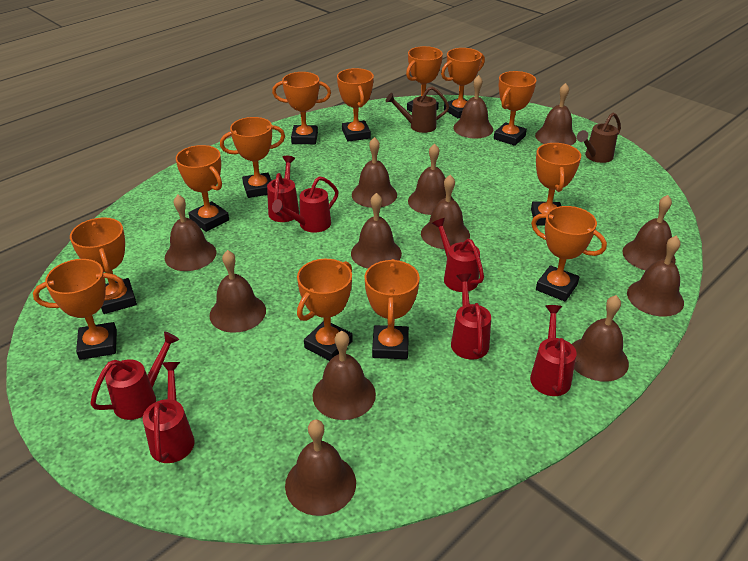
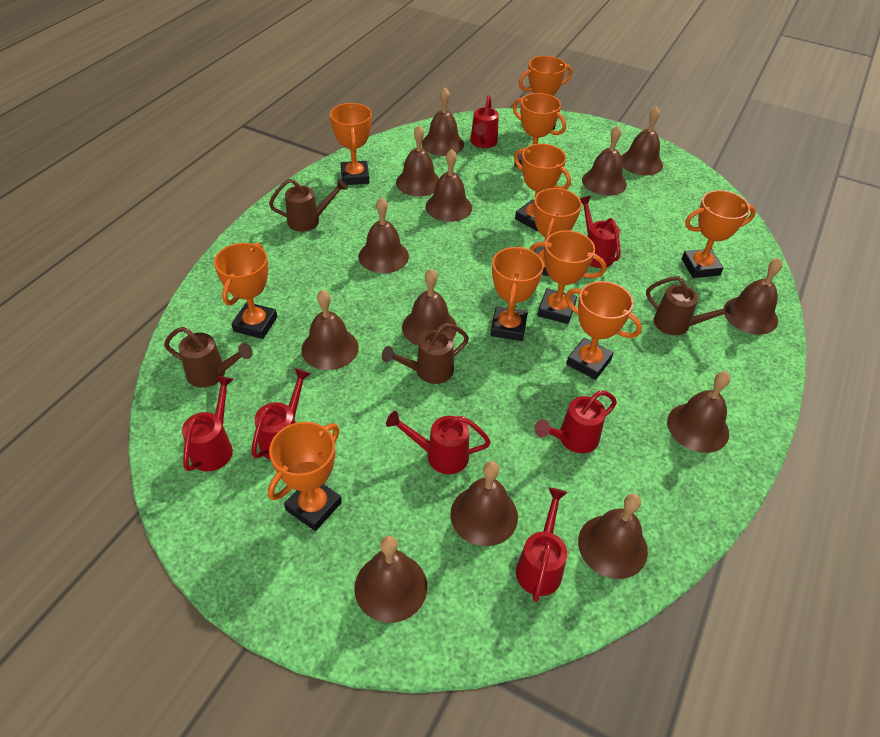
brown watering can: 2 -> 4
orange trophy: 13 -> 11

